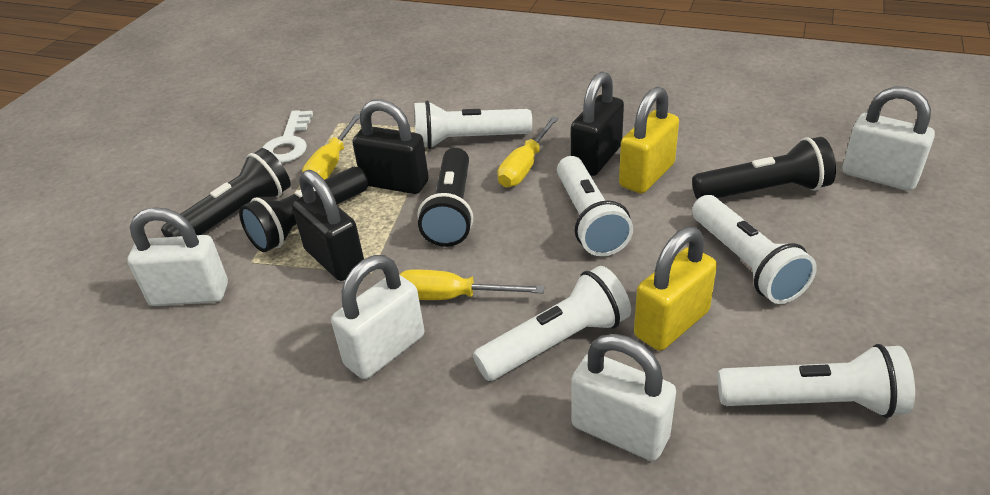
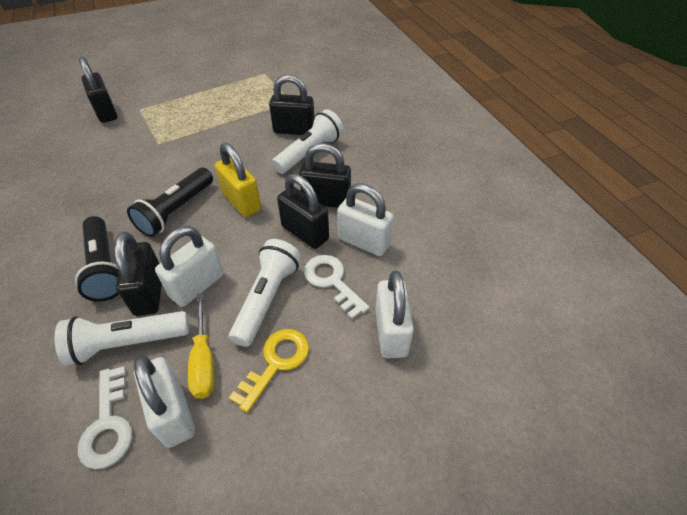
black flashlight: 4 -> 2
black padlock: 3 -> 5
white flashlight: 5 -> 3
white key: 1 -> 2
yellow key: 0 -> 1
yellow padlock: 2 -> 1
yellow screwdriver: 3 -> 1

